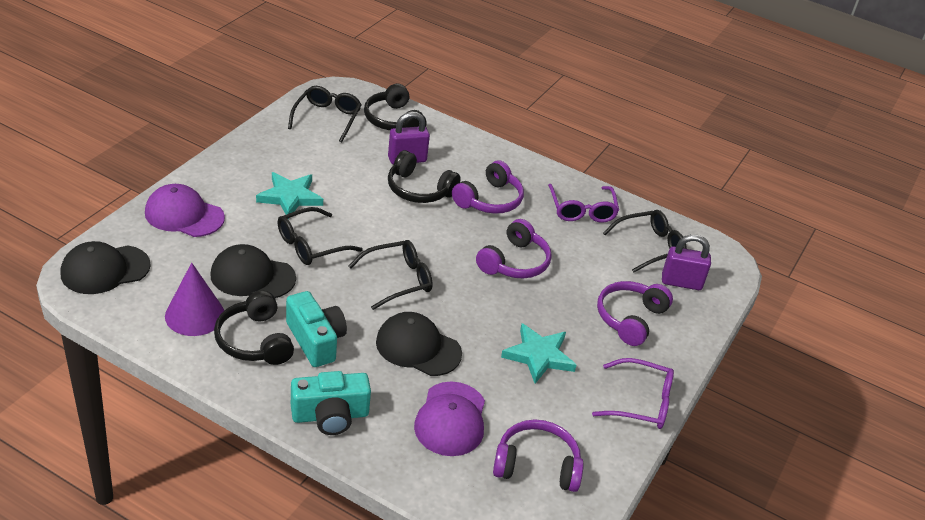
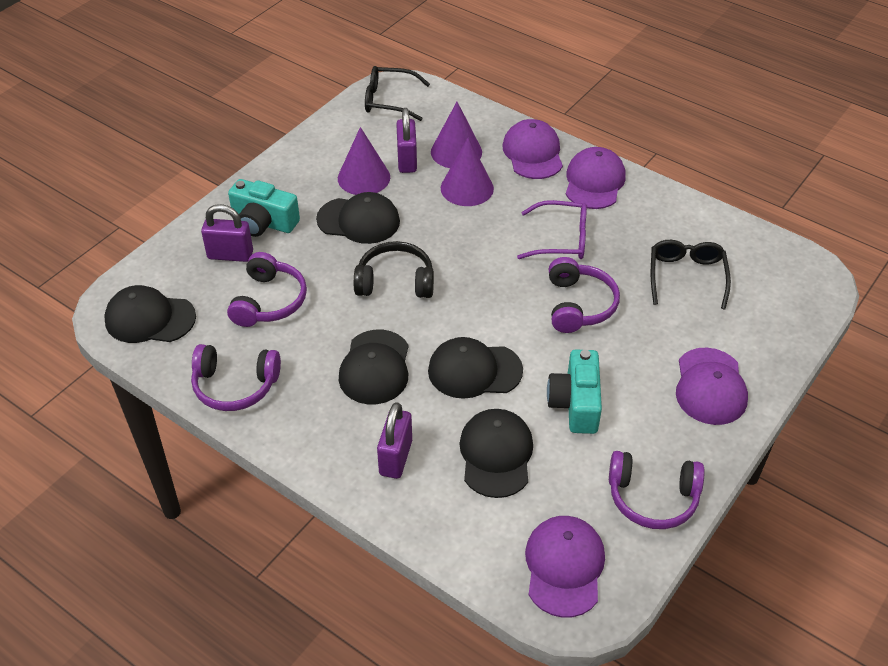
black cap: 3 -> 5
black glasses: 4 -> 2
black headphones: 3 -> 1
purple cap: 2 -> 4
purple cone: 1 -> 3
purple glasses: 2 -> 1
purple padlock: 2 -> 3
turquoise star: 2 -> 0

